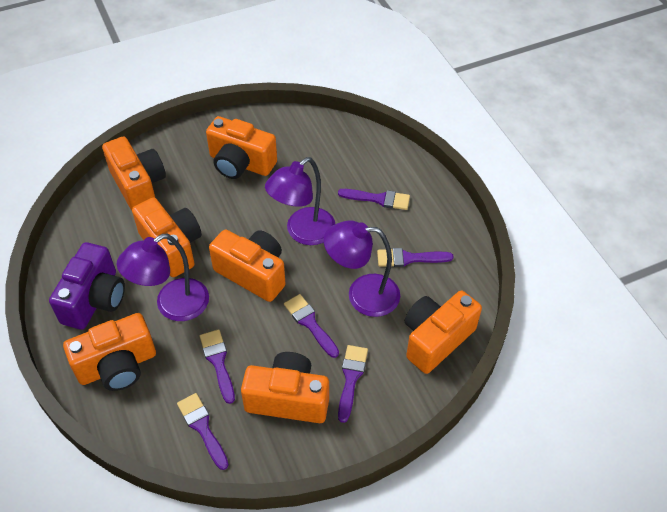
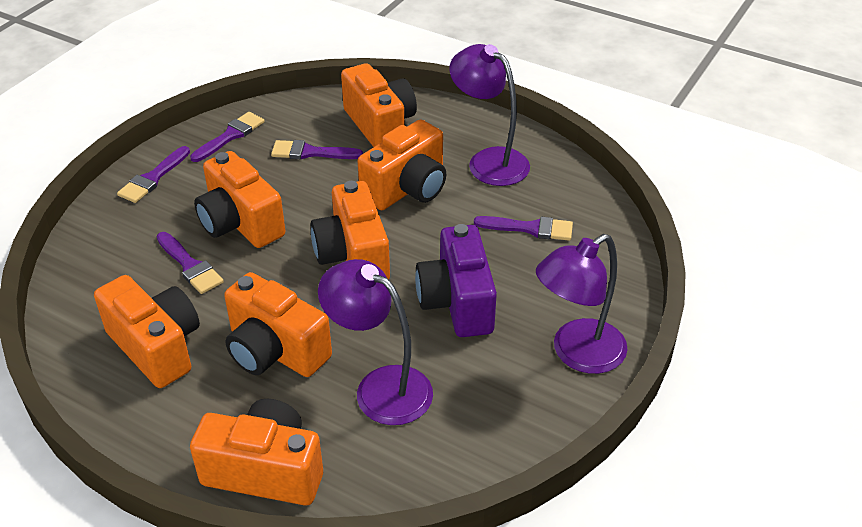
purple brush: 6 -> 5

